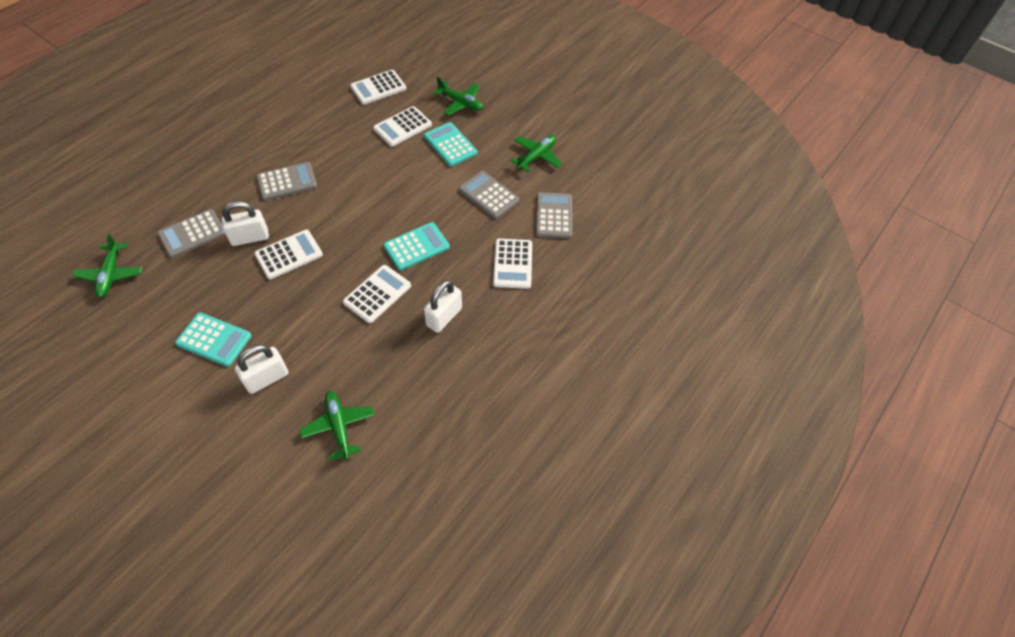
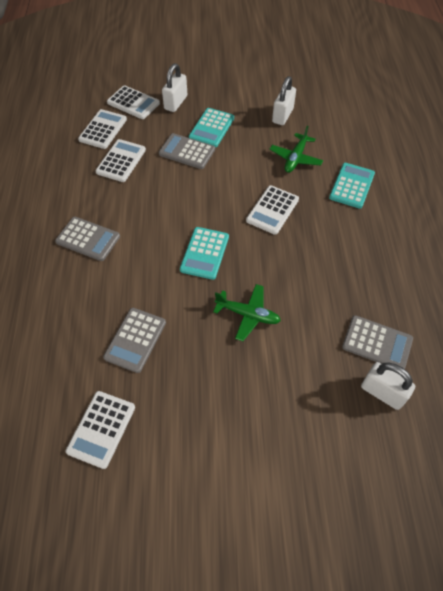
green plane: 4 -> 2

